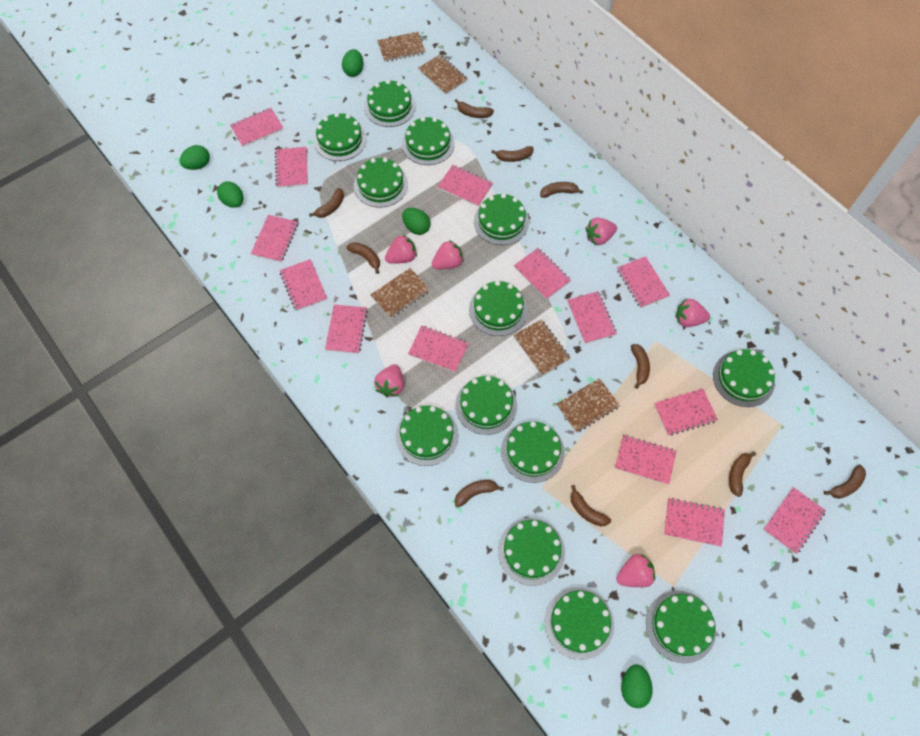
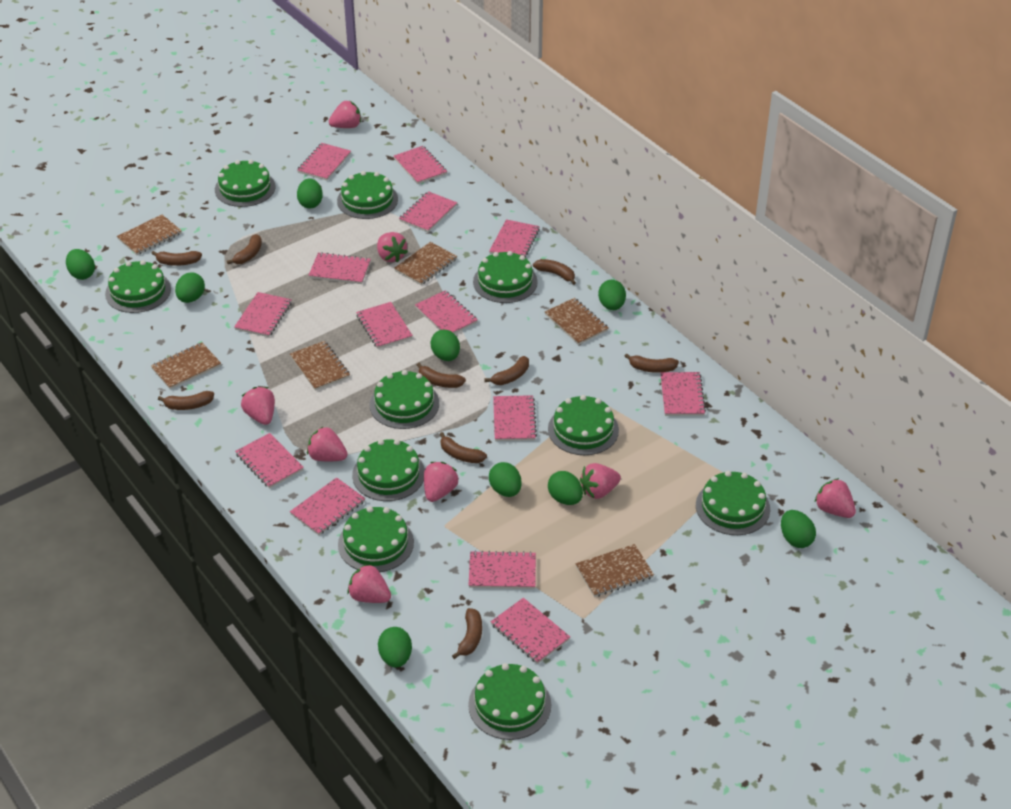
brown banana: 10 -> 9
brown notebook: 5 -> 6
green cake: 13 -> 10
green egg: 5 -> 9
pink strawberry: 6 -> 8

